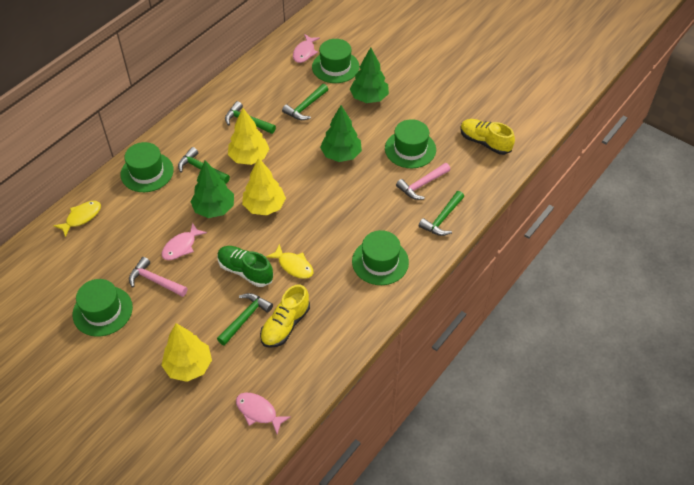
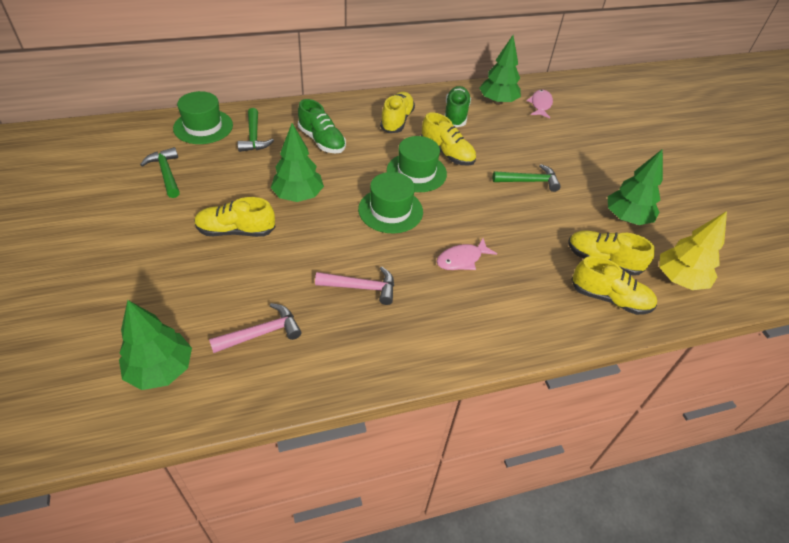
green hammer: 5 -> 3
green hat: 5 -> 3
green shoe: 1 -> 2
green tree: 3 -> 4
pink fish: 3 -> 2
yellow fish: 2 -> 0
yellow shoe: 2 -> 5
yellow tree: 3 -> 1

